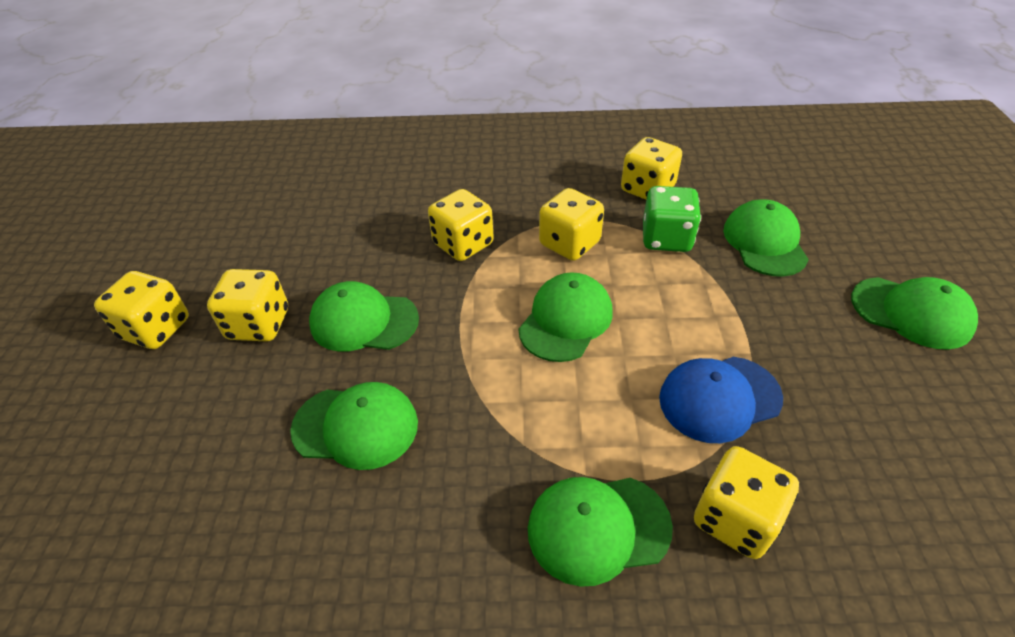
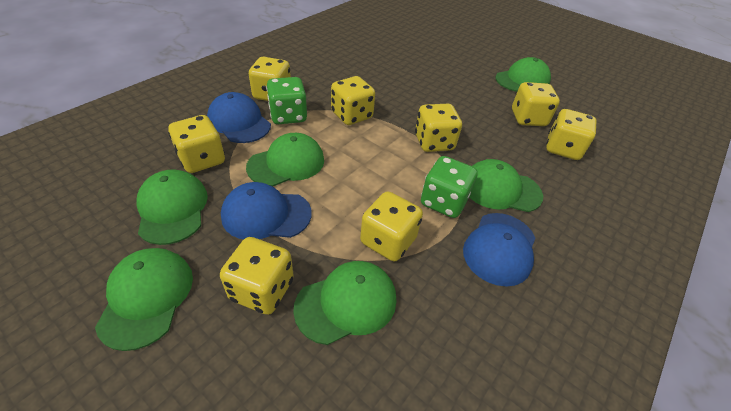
blue cap: 1 -> 3
green dice: 1 -> 2
yellow dice: 6 -> 8

